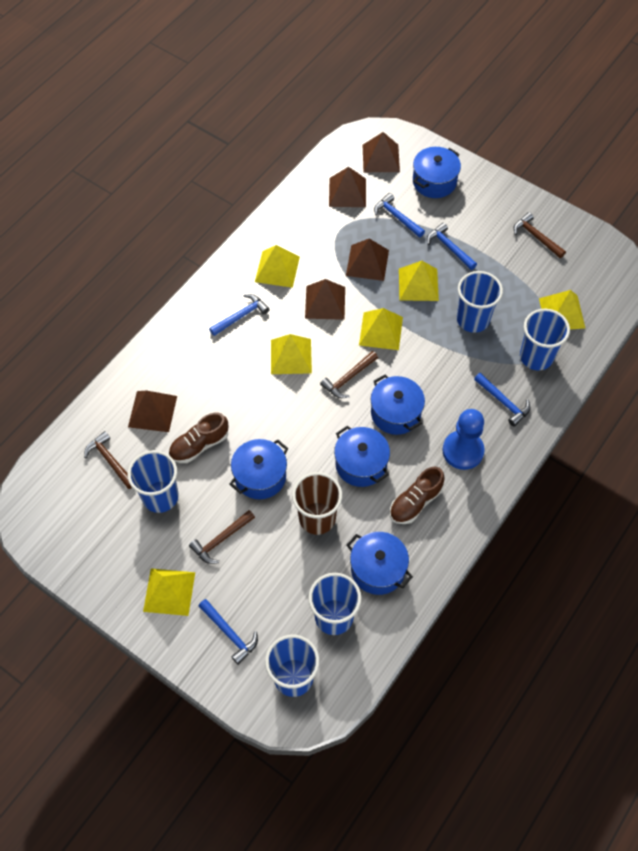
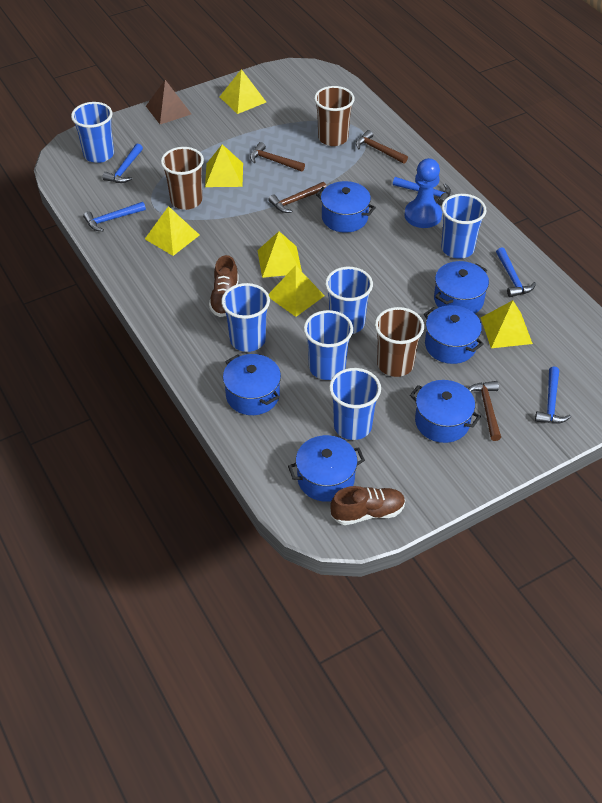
blue cup: 5 -> 6
blue pot: 5 -> 6
brown cup: 1 -> 3
brown pyramid: 5 -> 1

